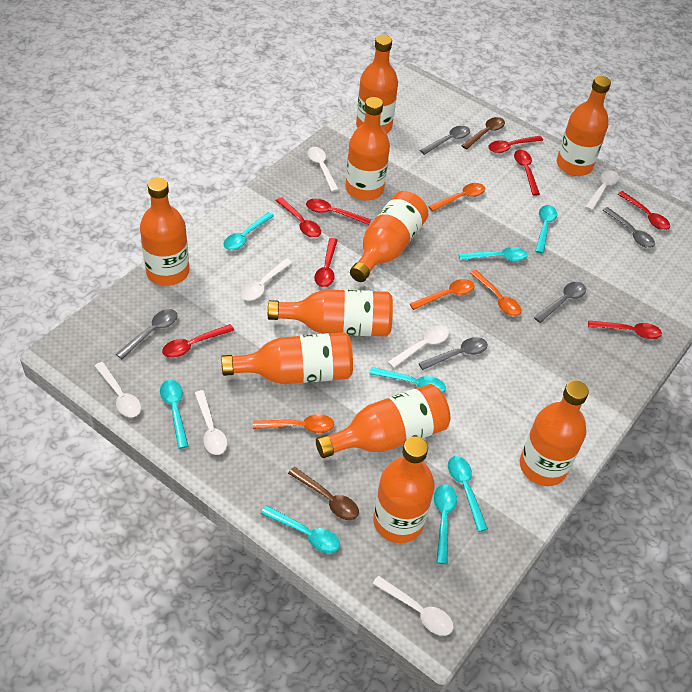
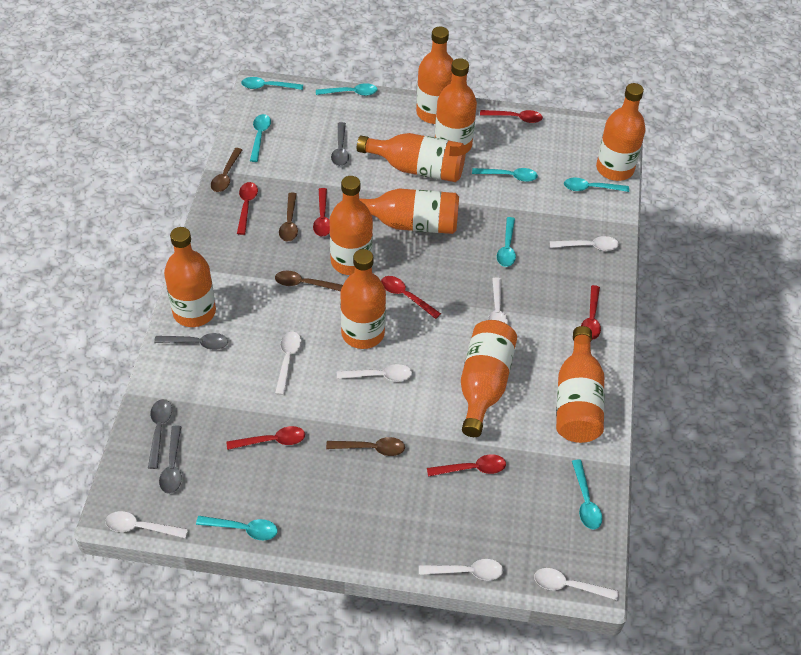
brown spoon: 2 -> 4
grey spoon: 5 -> 4
orange spoon: 4 -> 0
red spoon: 8 -> 7

